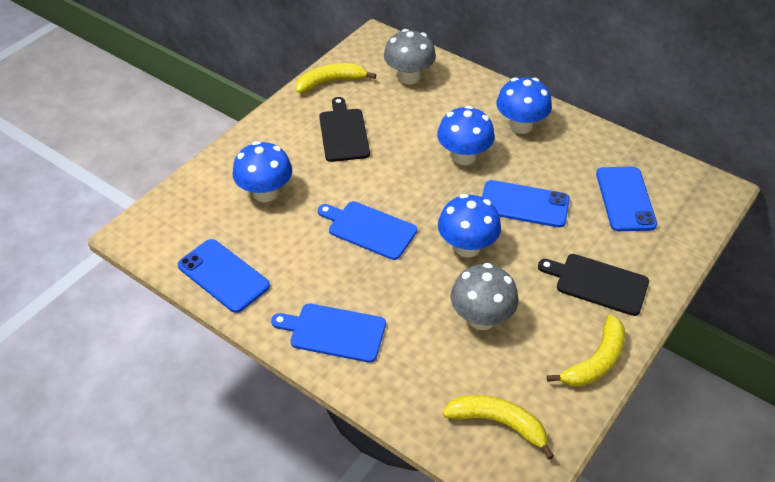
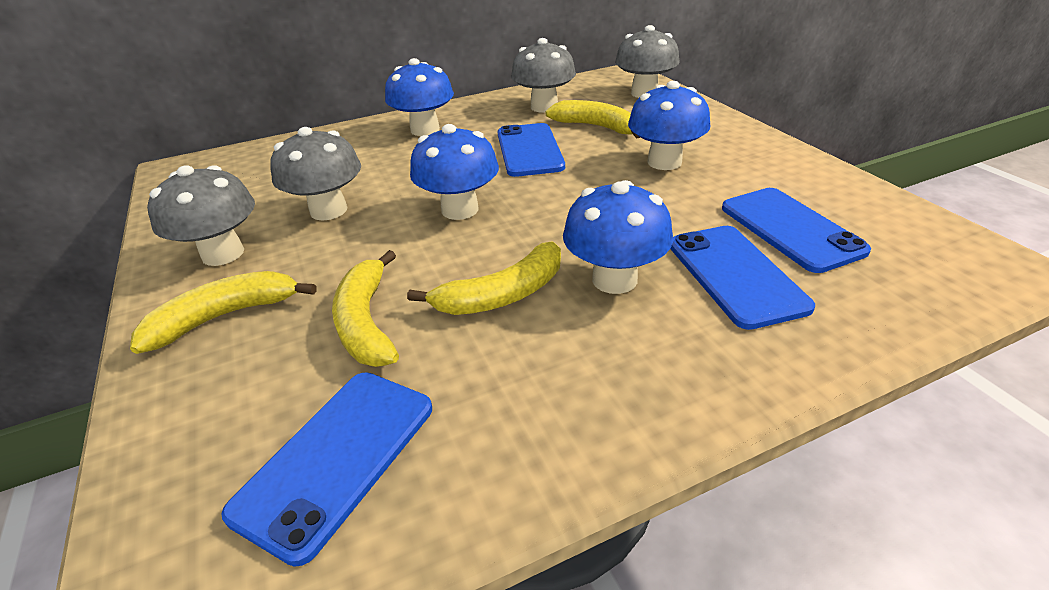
black cutting board: 2 -> 0
blue cutting board: 2 -> 0
blue phone: 3 -> 4
grey mushroom: 2 -> 4
yellow banana: 3 -> 4

